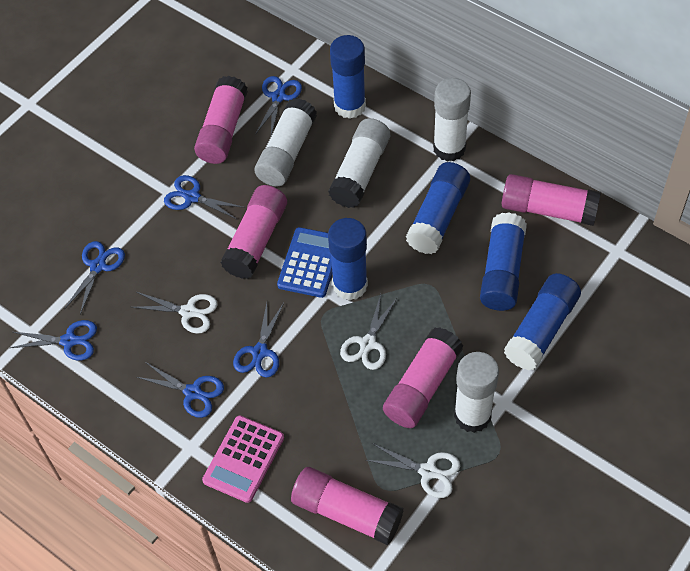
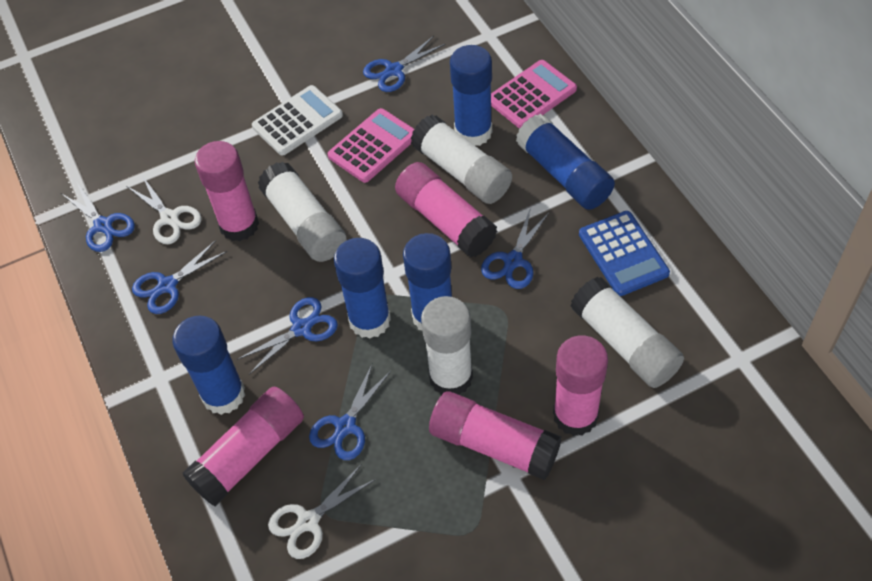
pink calculator: 1 -> 2
white calculator: 0 -> 1
white scissors: 3 -> 2

